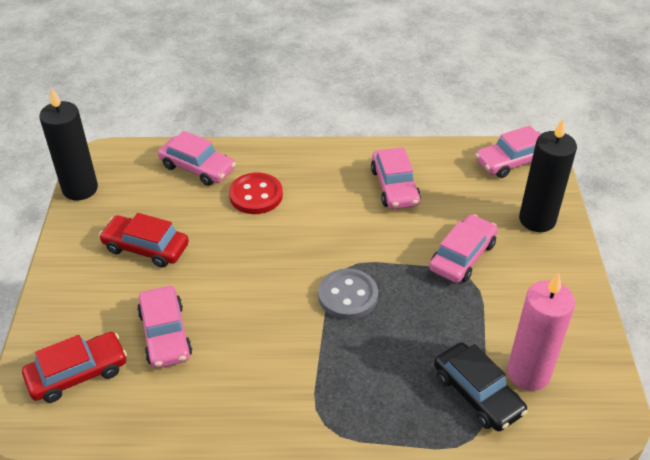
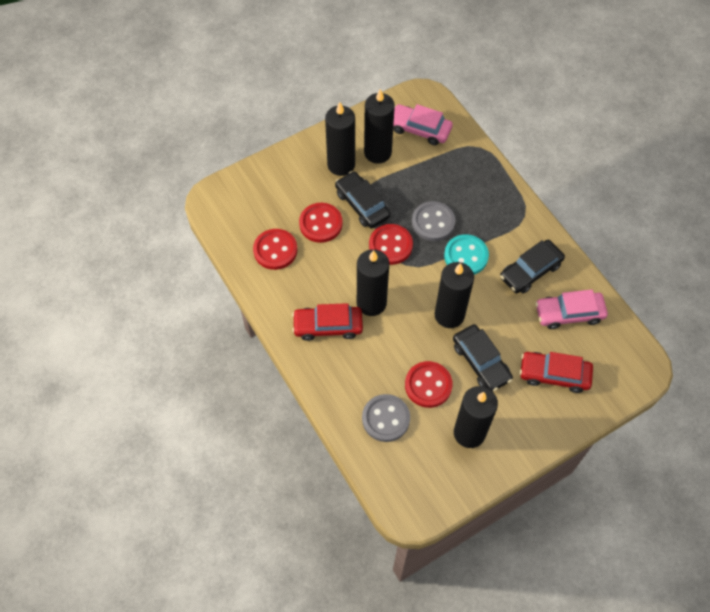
black candle: 2 -> 5
black car: 1 -> 3
grey button: 1 -> 2
pink candle: 1 -> 0
pink car: 5 -> 2
red button: 1 -> 4
turquoise button: 0 -> 1

